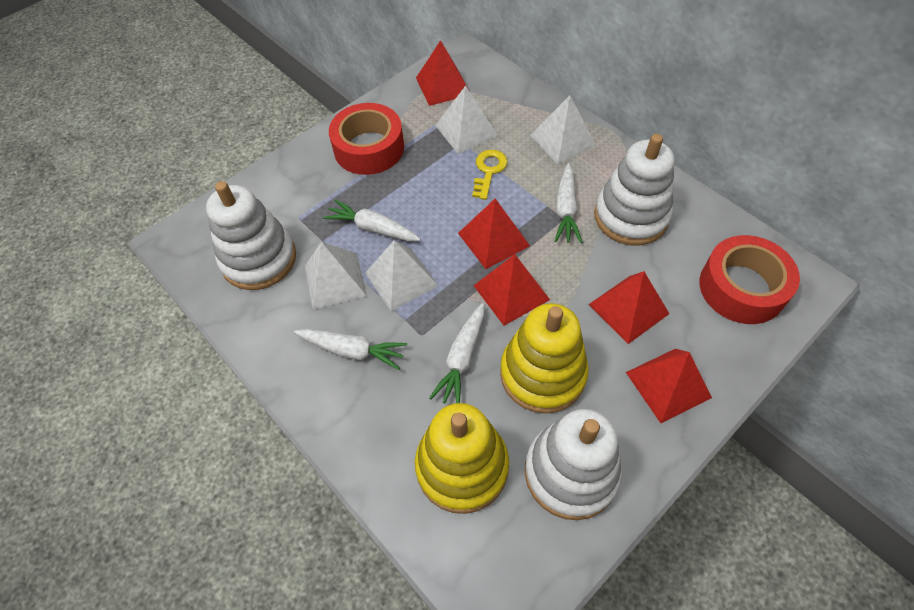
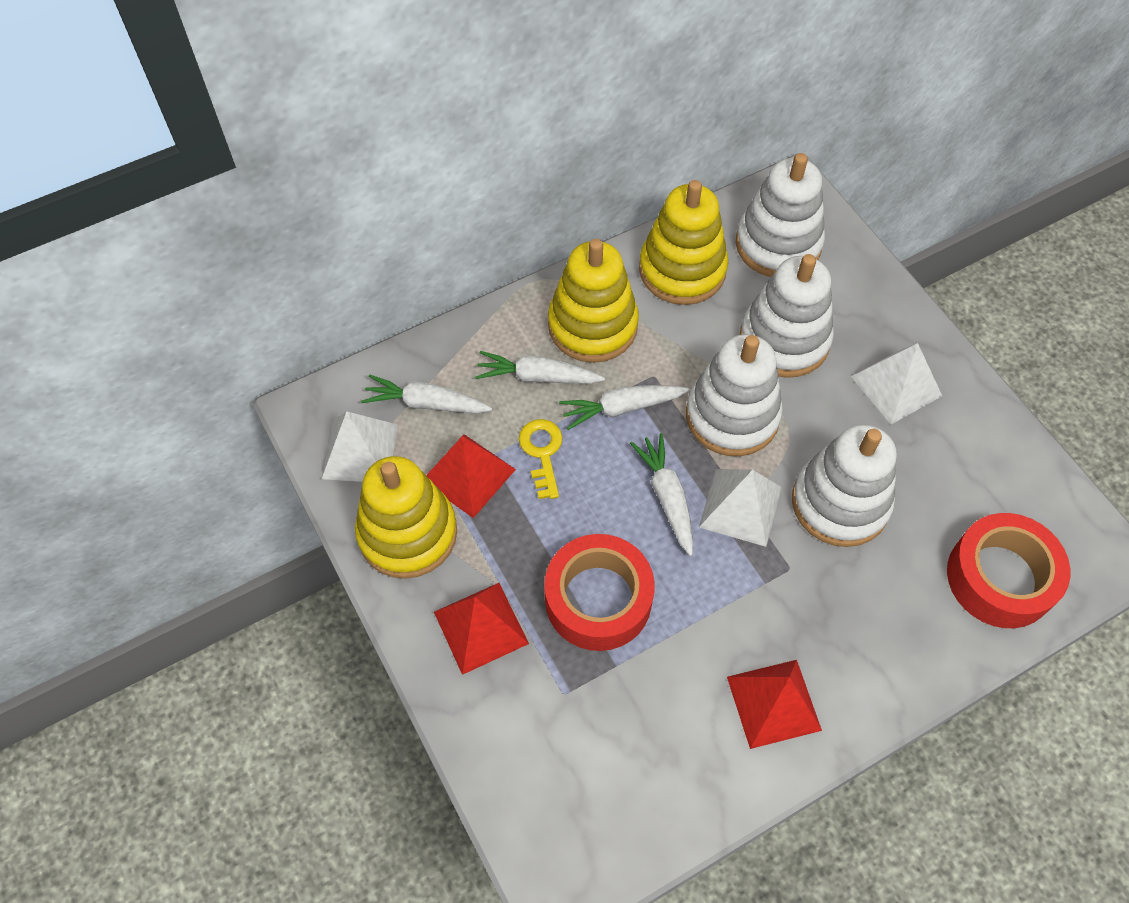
red pyramid: 5 -> 3
white pyramid: 4 -> 3
white stacking toy: 3 -> 4
yellow stacking toy: 2 -> 3

